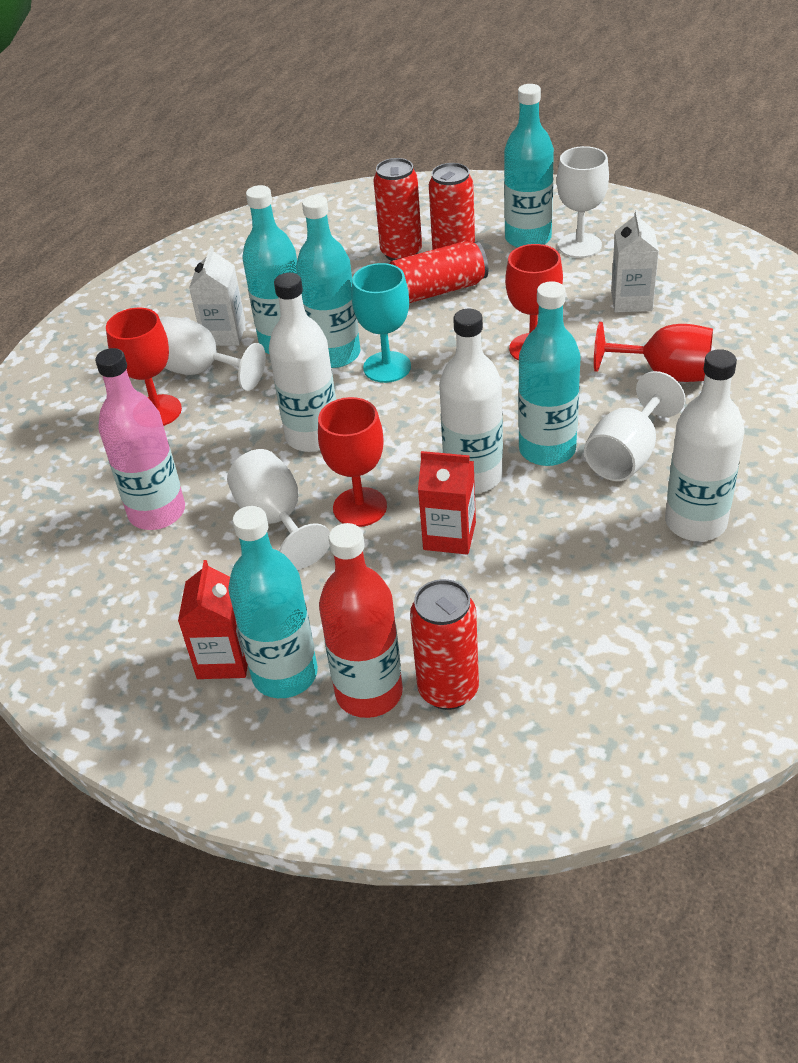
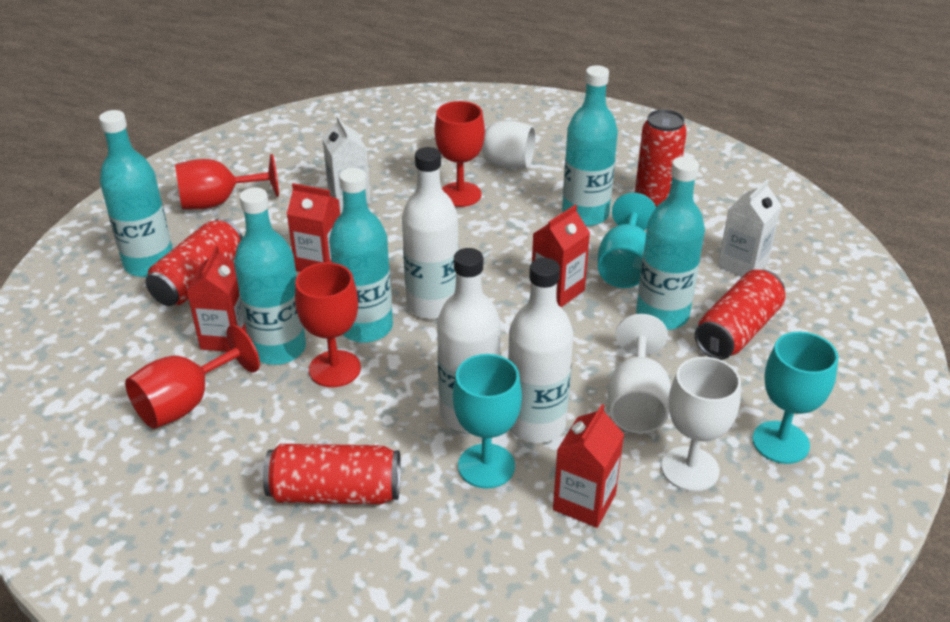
pink bottle: 1 -> 0
red bottle: 1 -> 0
red carton: 2 -> 4
turquoise goblet: 1 -> 3
white goblet: 4 -> 3

